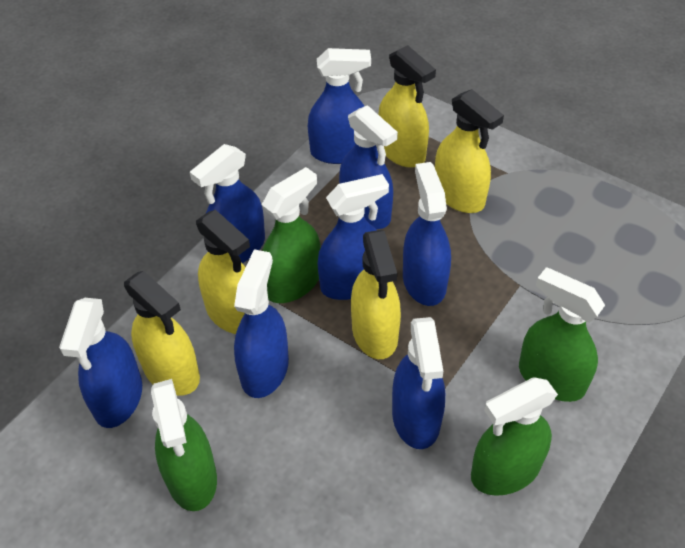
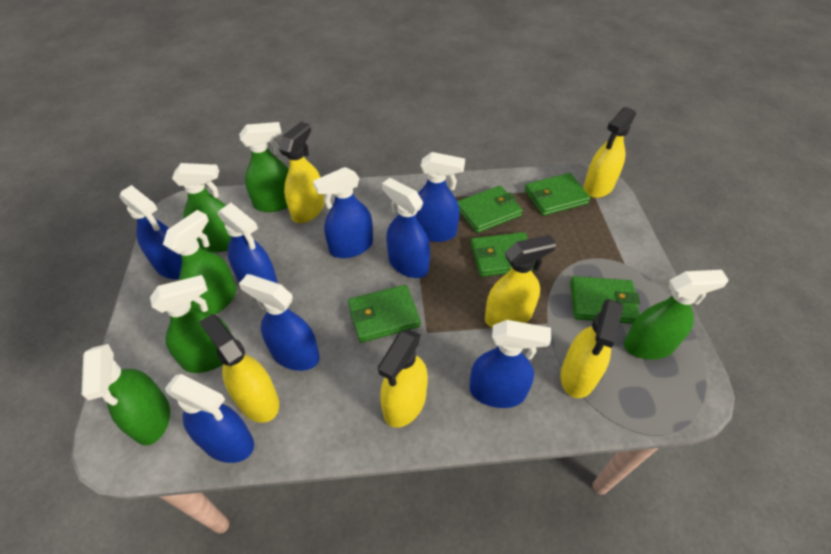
green spray bottle: 4 -> 6
green wallet: 0 -> 5
yellow spray bottle: 5 -> 6

